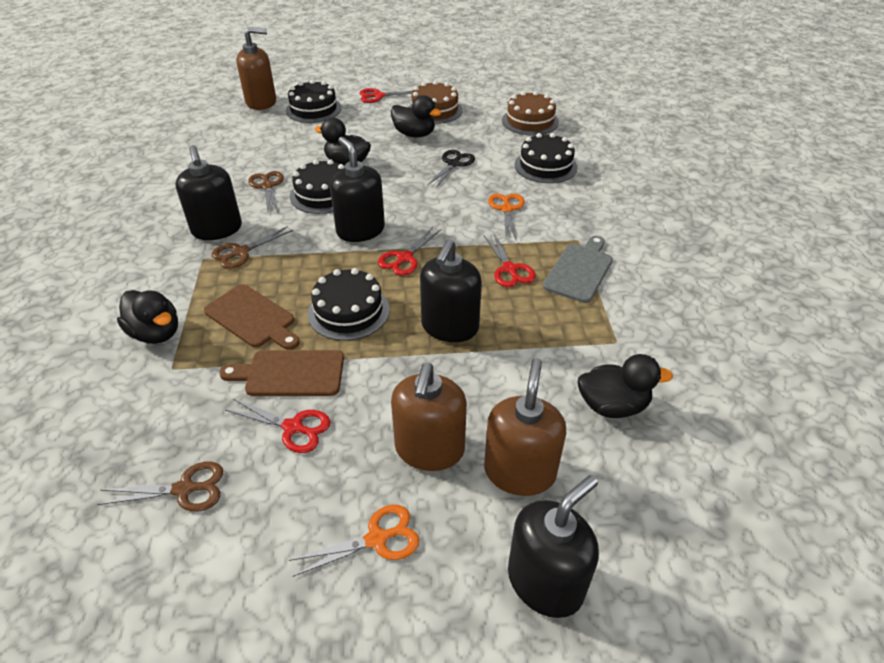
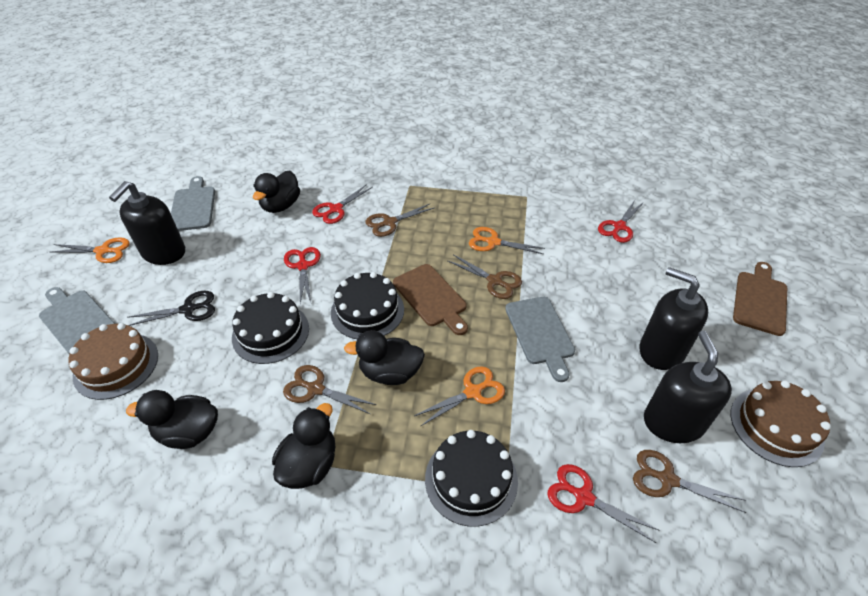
black cake: 4 -> 3
black soap dispenser: 4 -> 3
brown scissors: 3 -> 4
brown soap dispenser: 3 -> 0
grey cutting board: 1 -> 3
orange scissors: 2 -> 3

